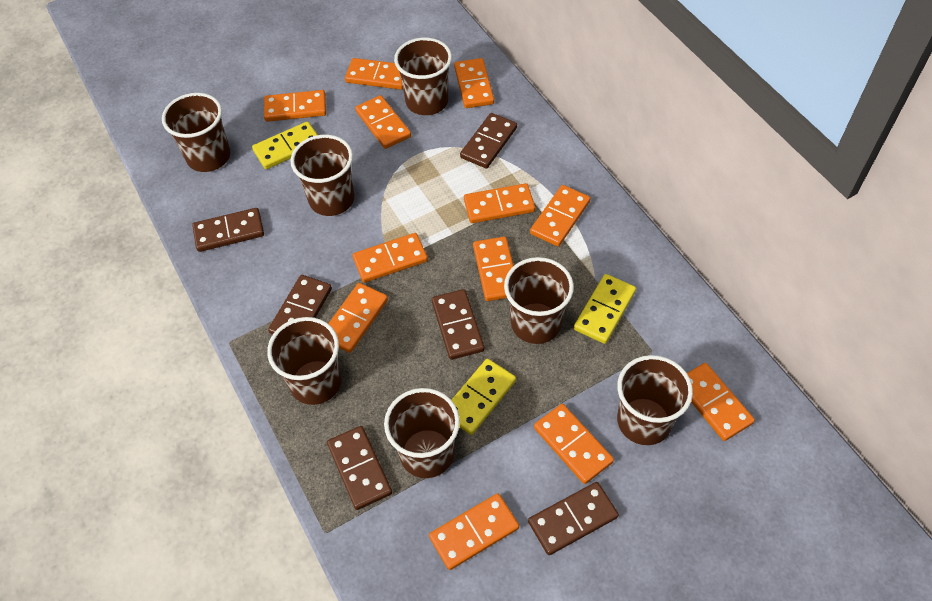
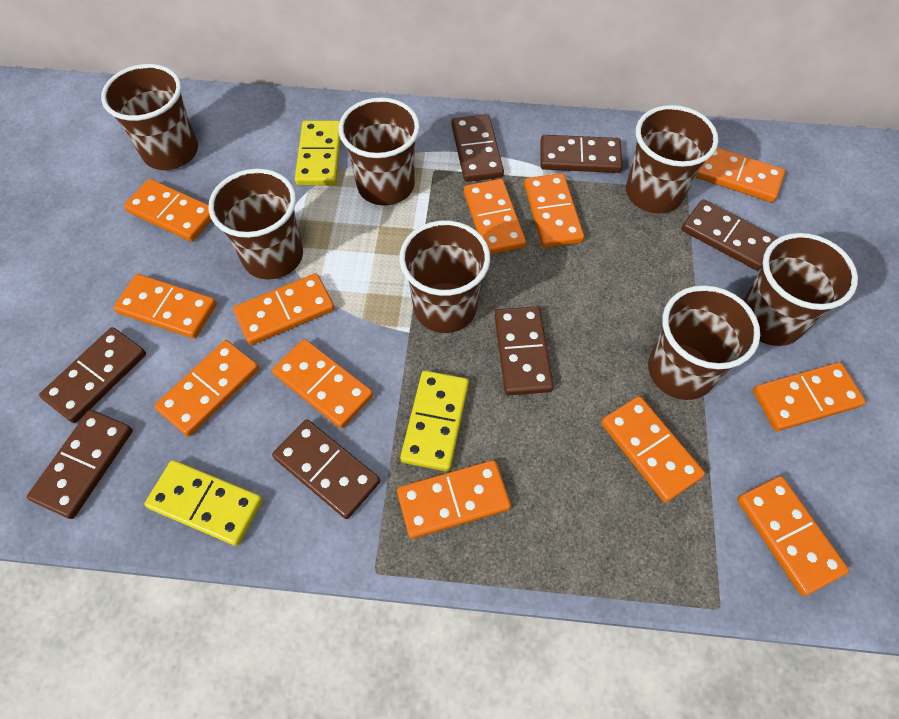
brown domino: 6 -> 7

